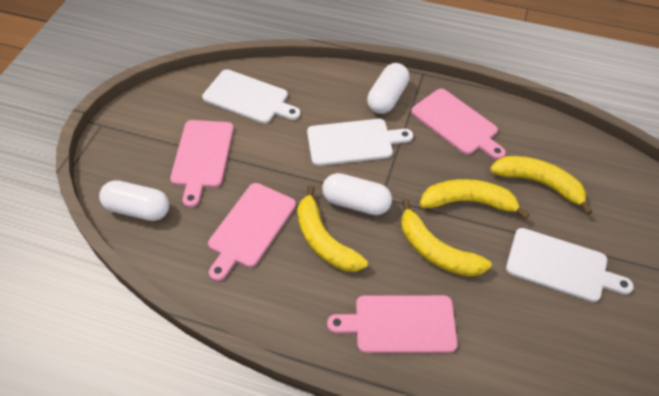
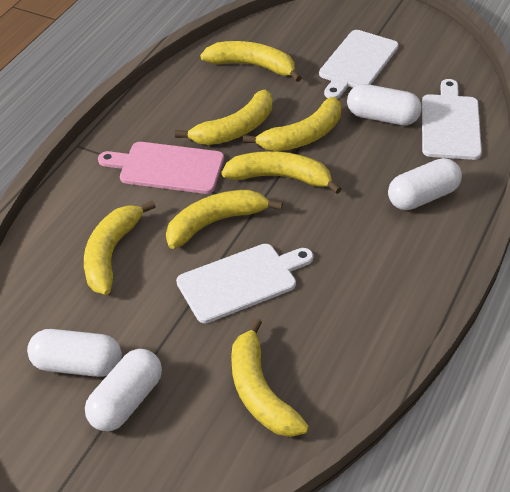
pink cutting board: 4 -> 1
white capsule: 3 -> 4
yellow banana: 4 -> 7

